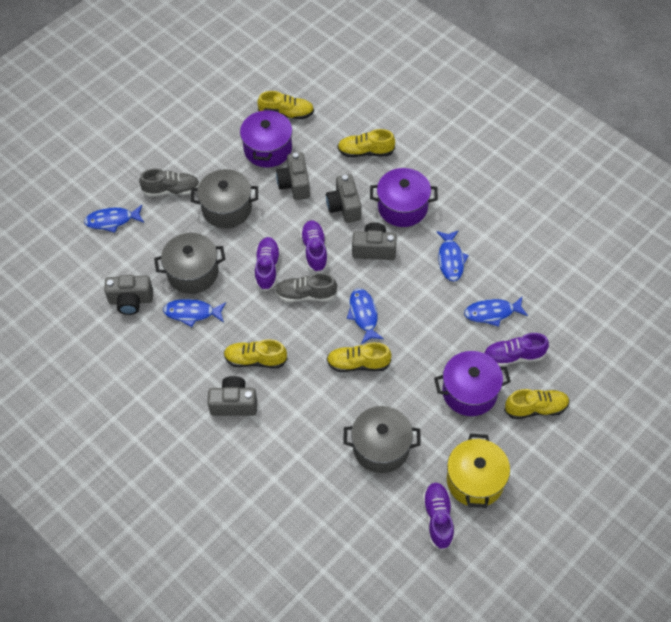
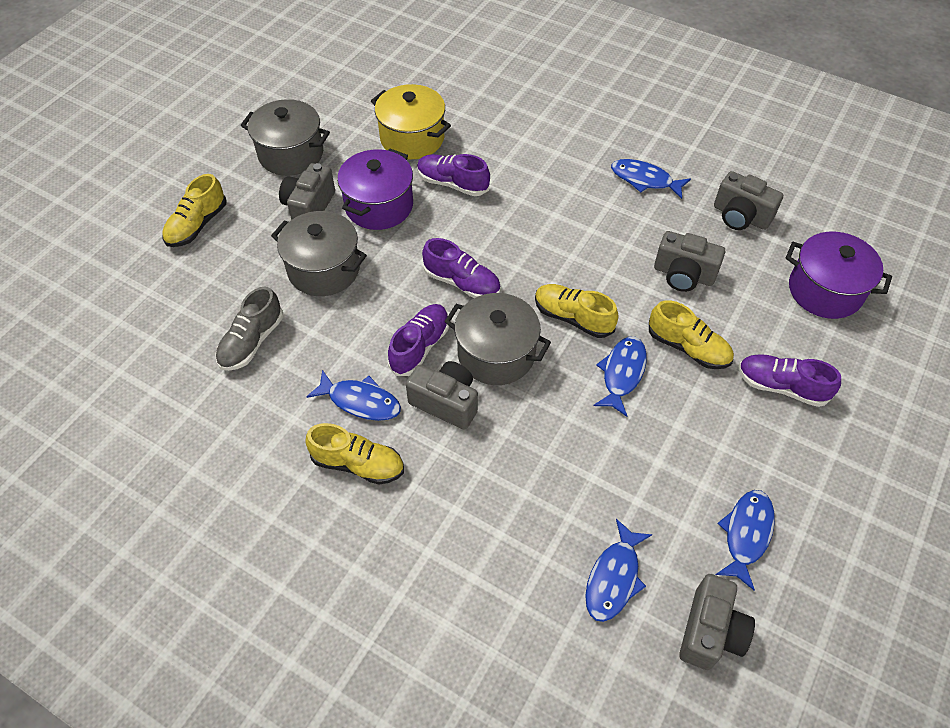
grey shoe: 2 -> 1
purple pot: 3 -> 2
yellow shoe: 5 -> 4

